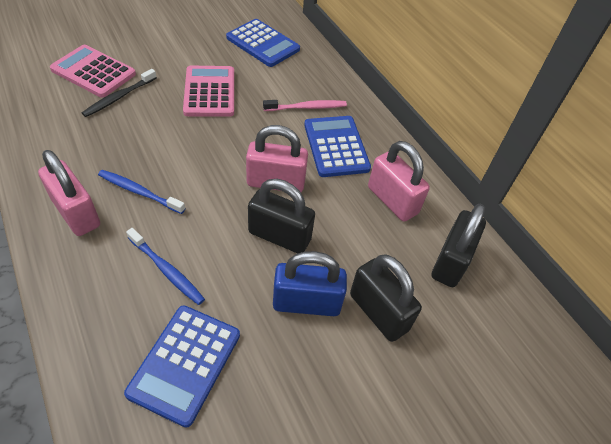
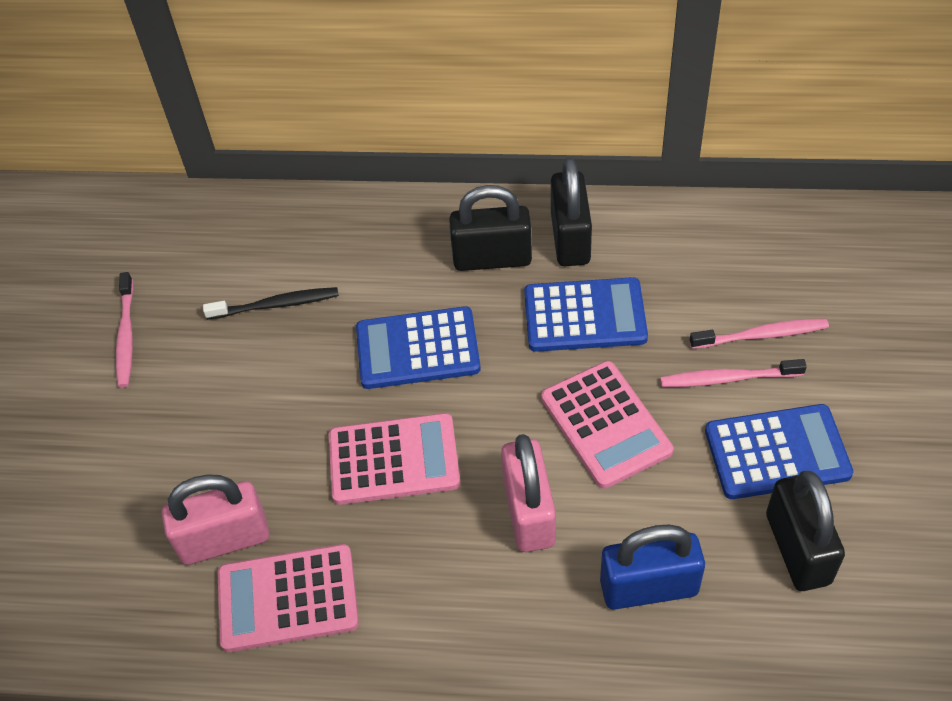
blue toothbrush: 2 -> 0
pink calculator: 2 -> 3
pink padlock: 3 -> 2
pink toothbrush: 1 -> 3

